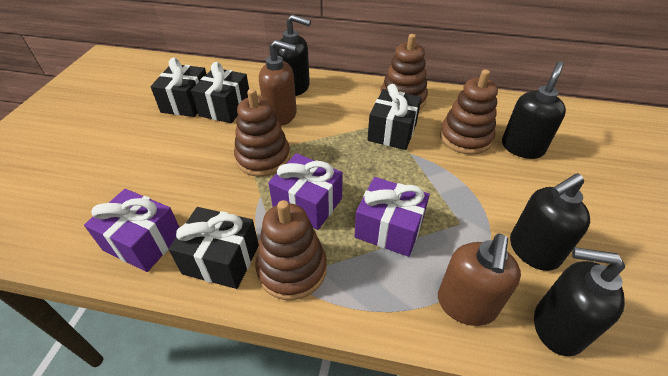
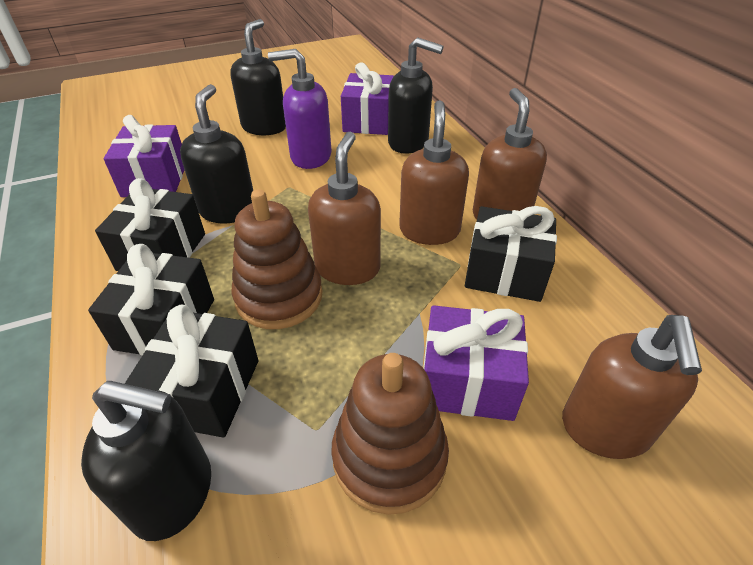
brown soap dispenser: 2 -> 4
brown stacking toy: 4 -> 2
purple soap dispenser: 0 -> 1

